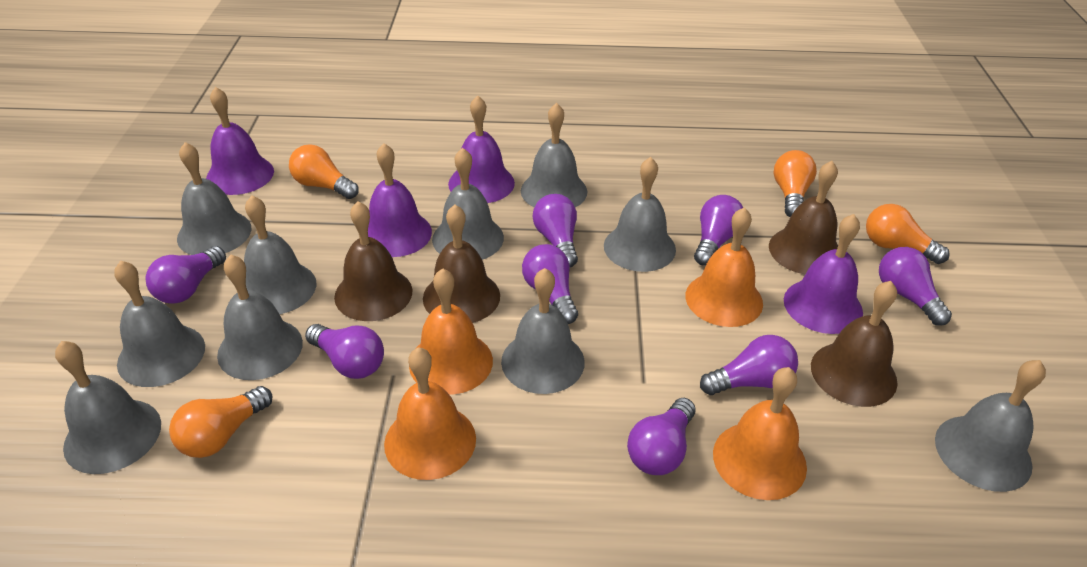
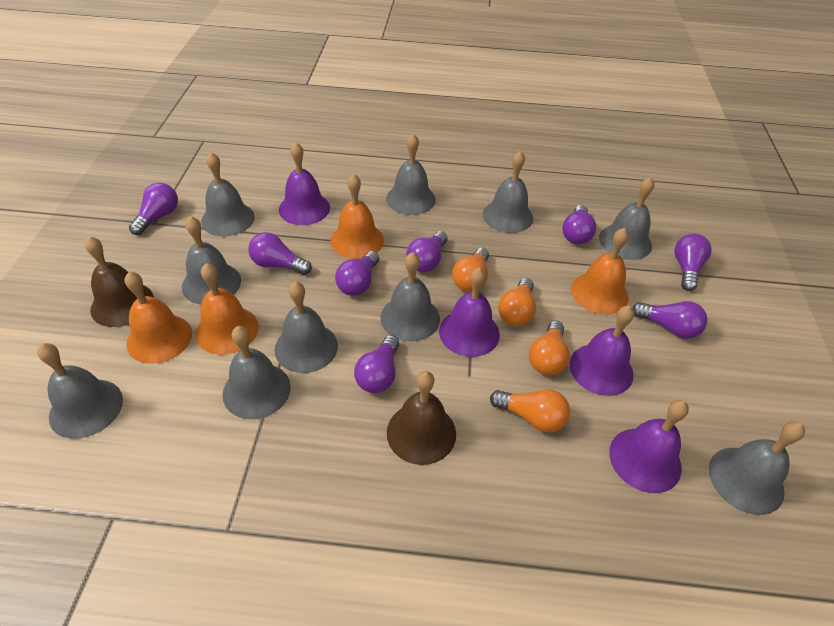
brown bell: 4 -> 2

